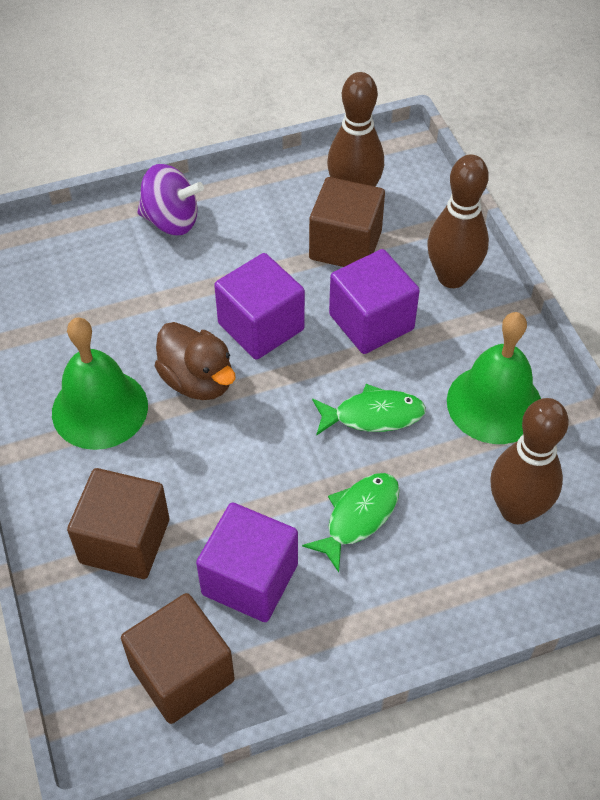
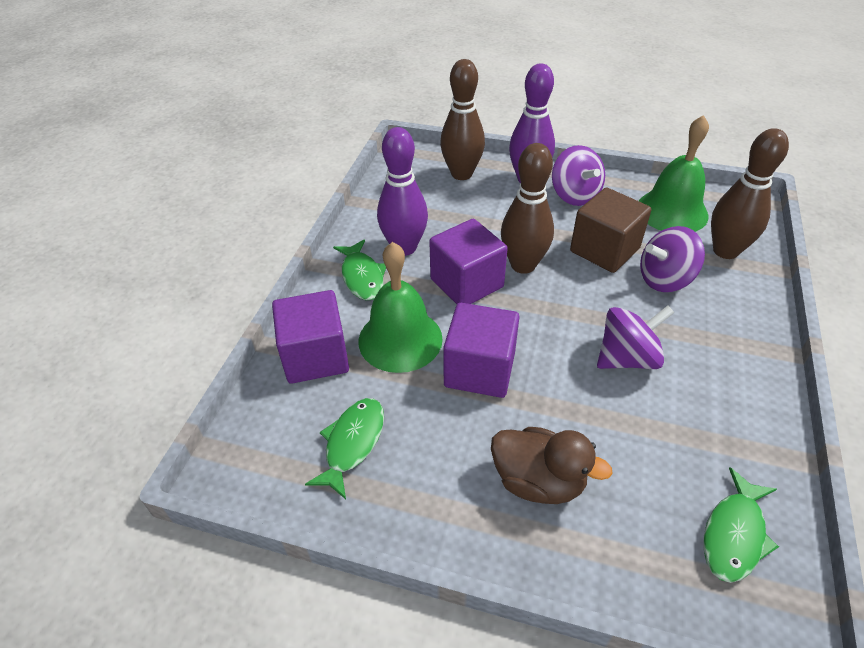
brown cube: 3 -> 1
green fish: 2 -> 3
purple bowling pin: 0 -> 2
purple spinning top: 1 -> 3

